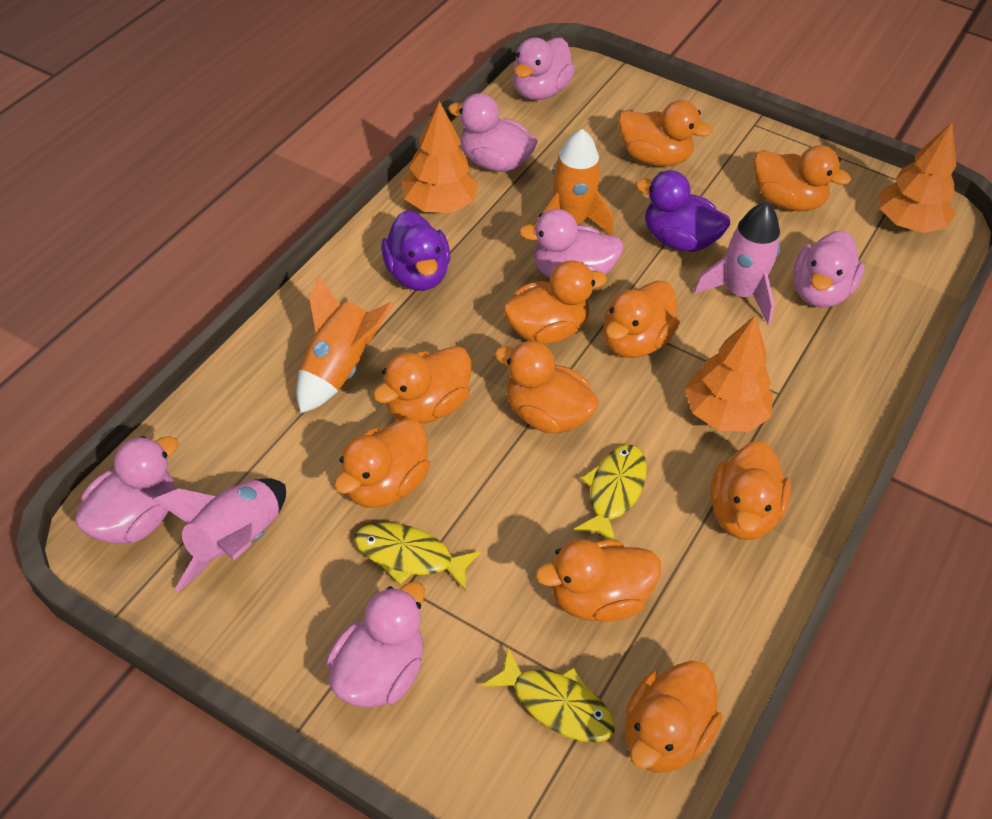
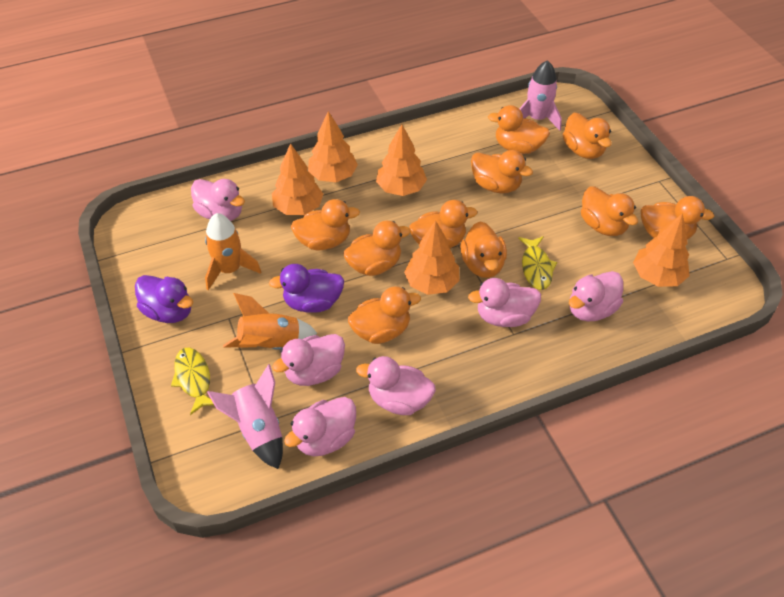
orange tree: 3 -> 5
yellow fish: 3 -> 2

